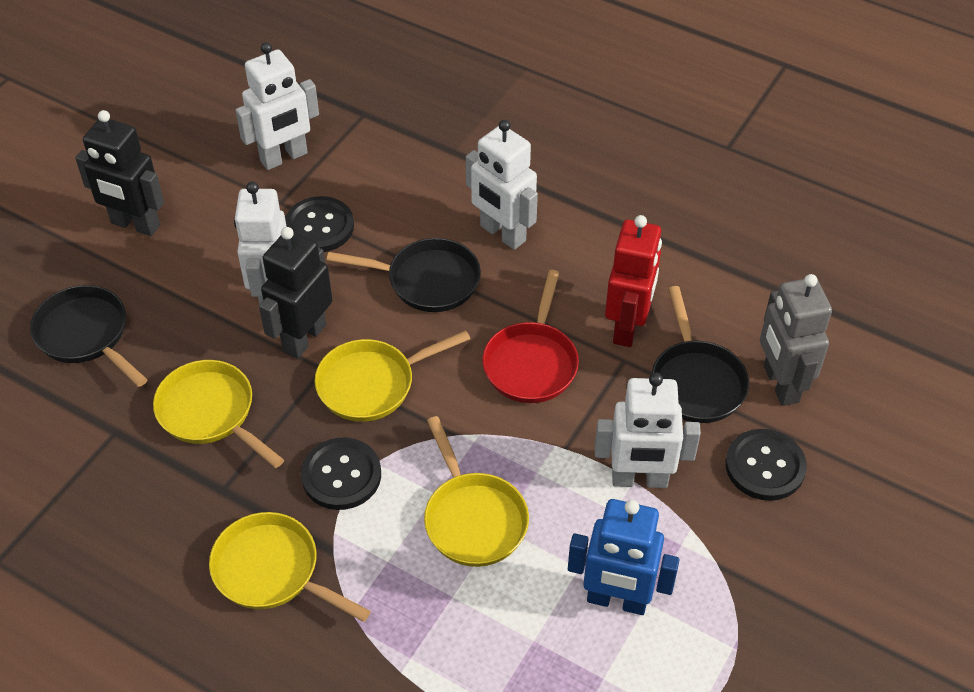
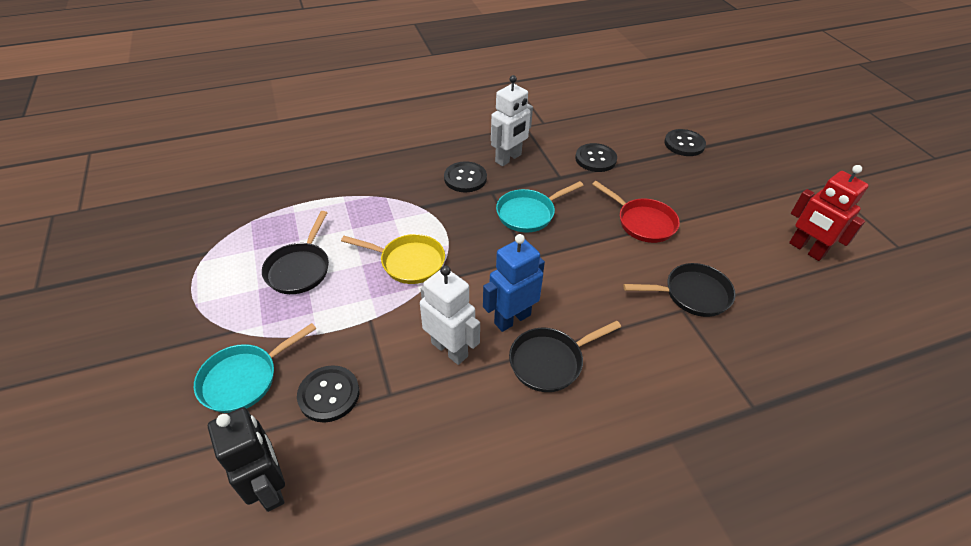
black button: 3 -> 4
black robot: 2 -> 1
grey robot: 1 -> 0
turquoise pan: 0 -> 2
white robot: 4 -> 2
yellow pan: 4 -> 1

